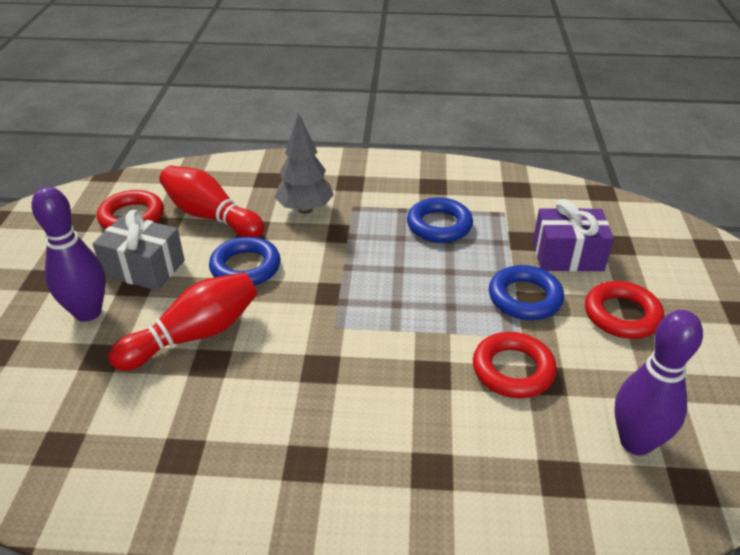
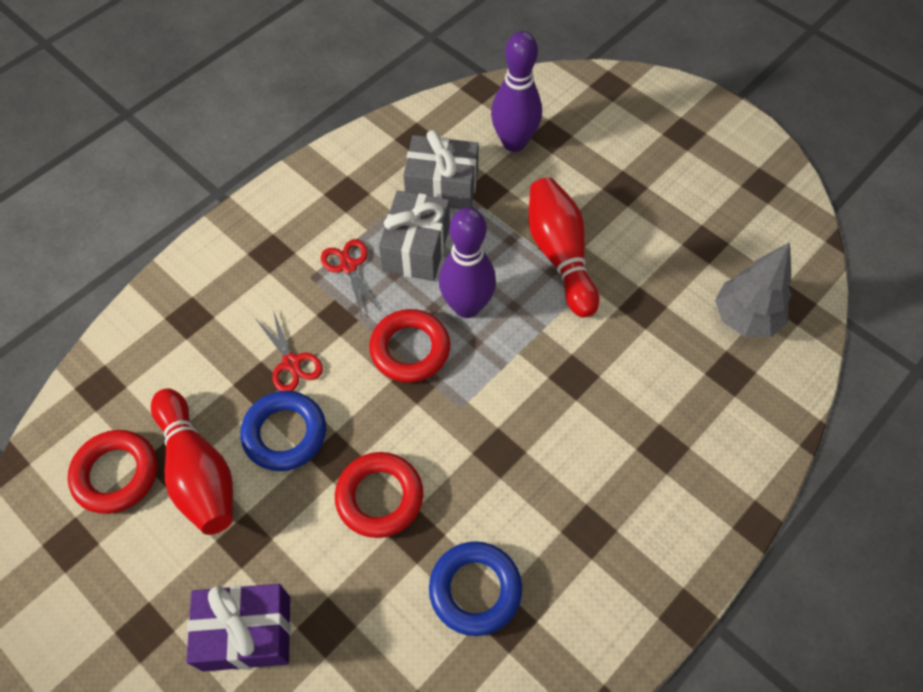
blue ring: 3 -> 2
grey gift: 1 -> 2
red scissors: 0 -> 2

